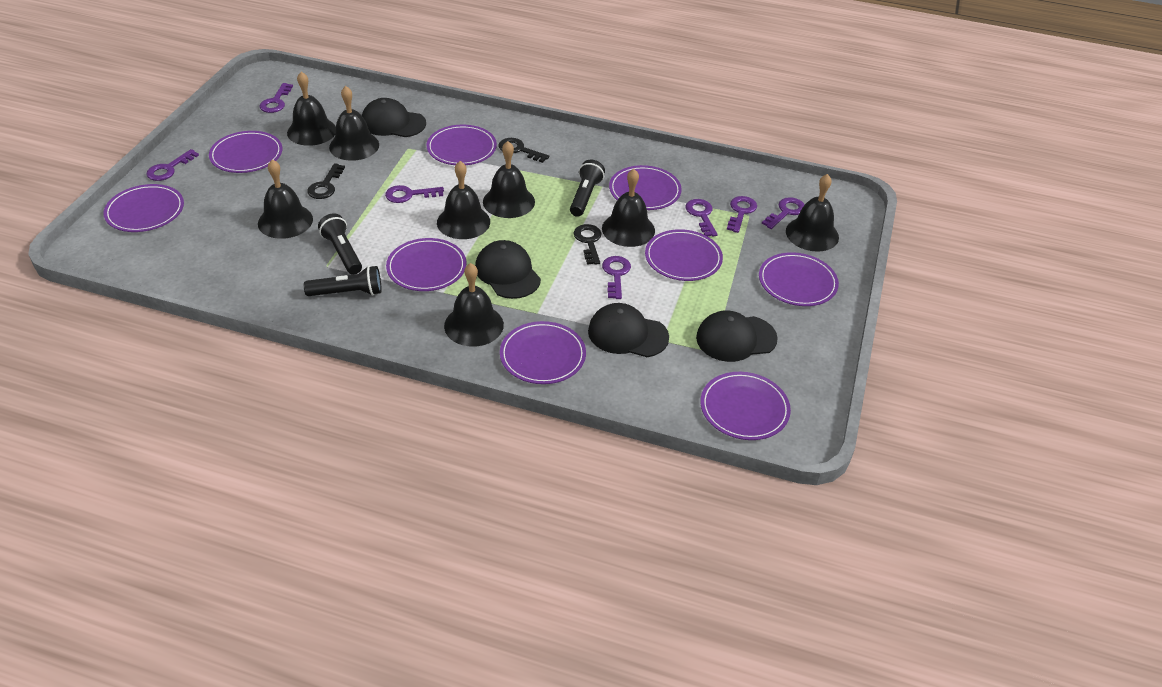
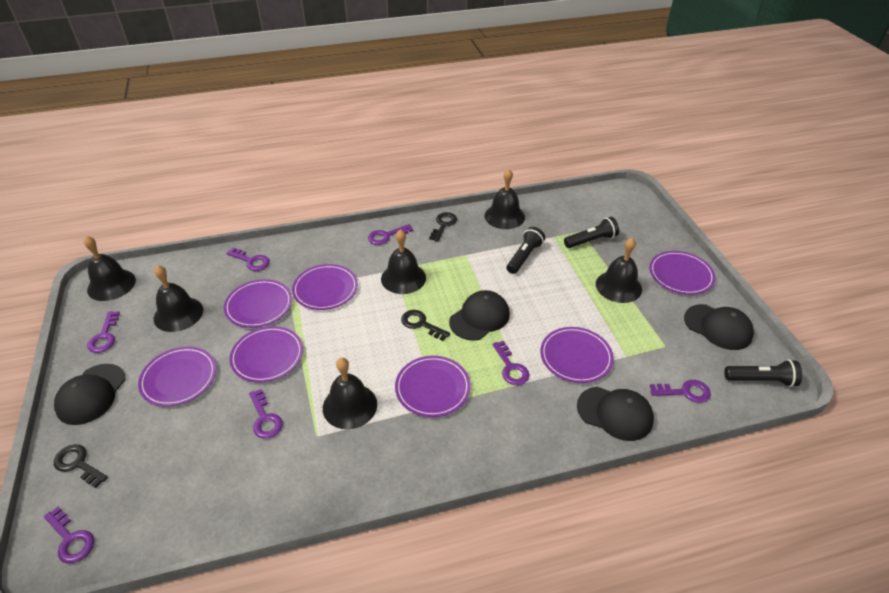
black bell: 8 -> 6
purple plate: 9 -> 7

